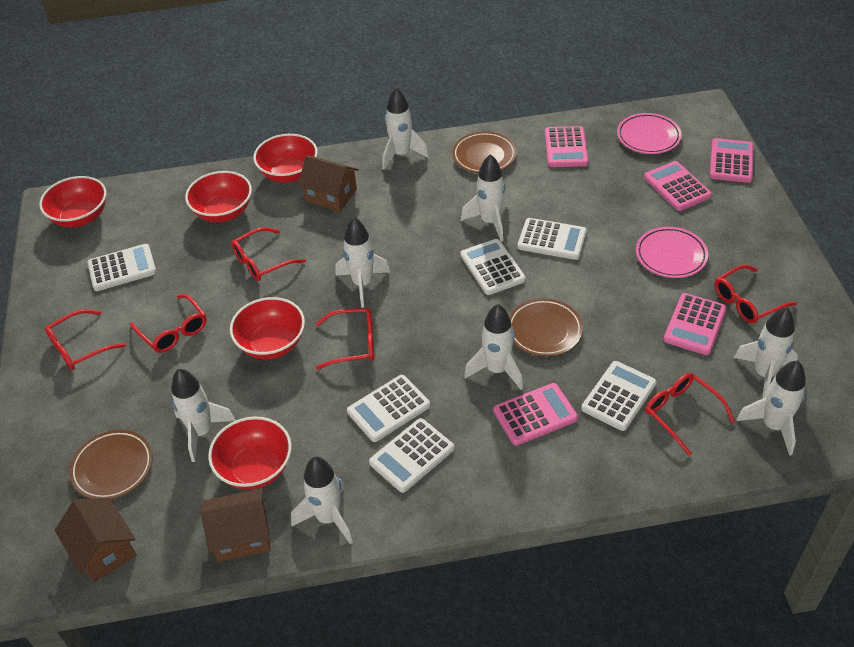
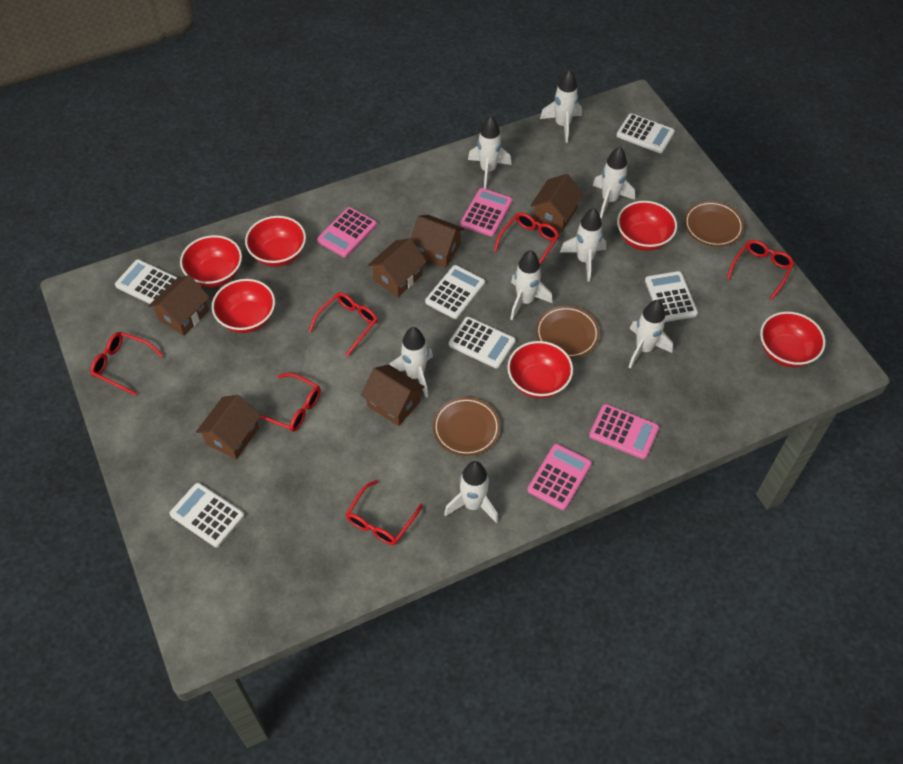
brown house: 3 -> 6
pink calculator: 5 -> 4
pink plate: 2 -> 0
red bowl: 5 -> 6

